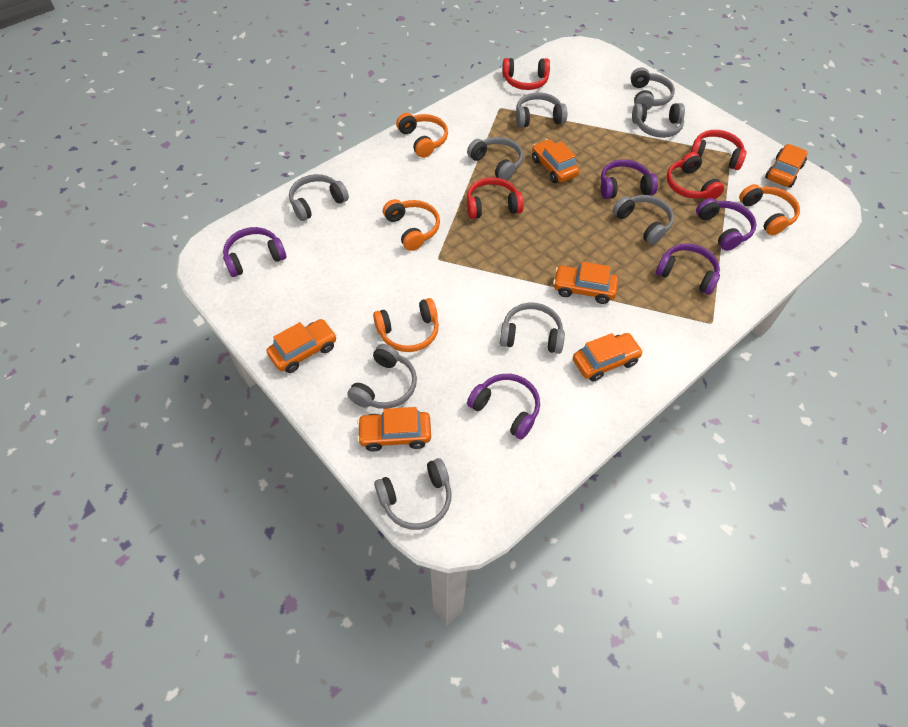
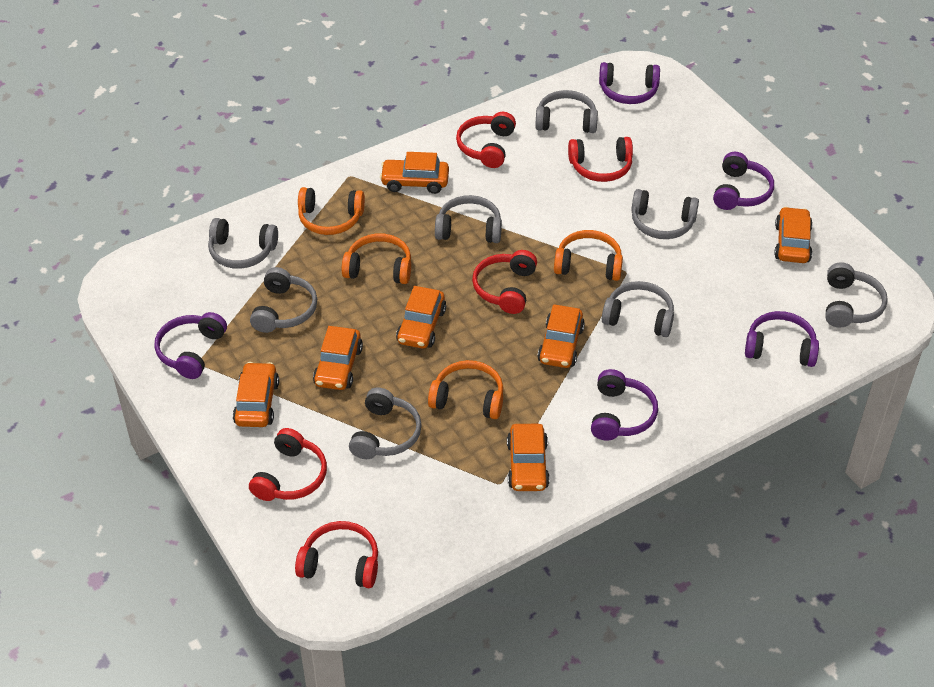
grey headphones: 9 -> 8
orange car: 6 -> 7
red headphones: 4 -> 5

